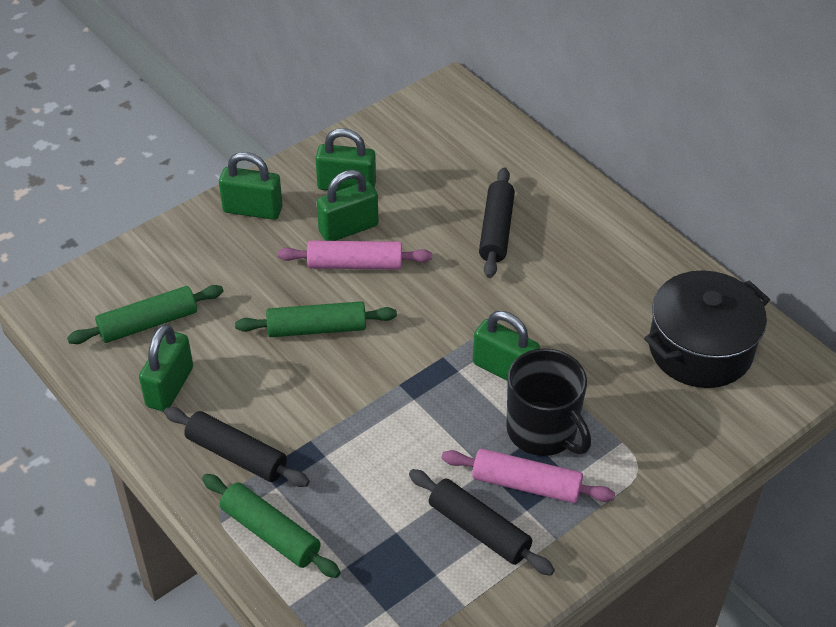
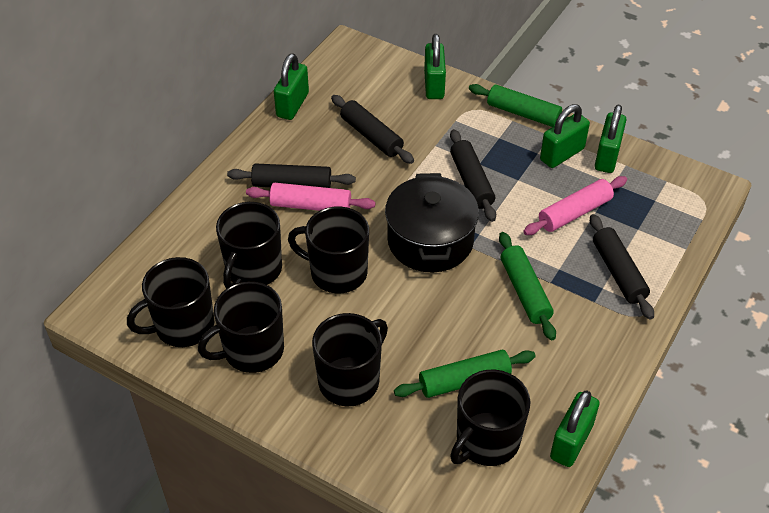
black mug: 1 -> 6
black rolling pin: 3 -> 4

